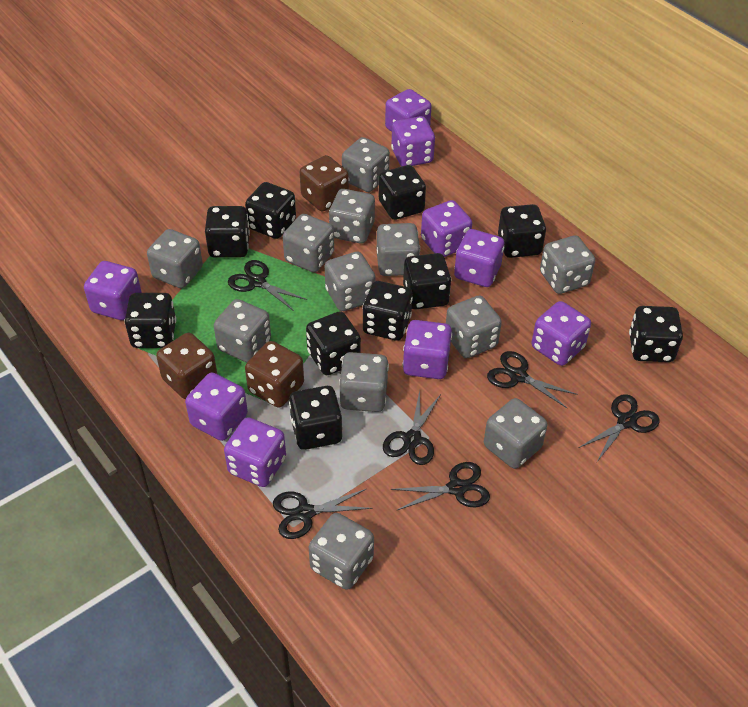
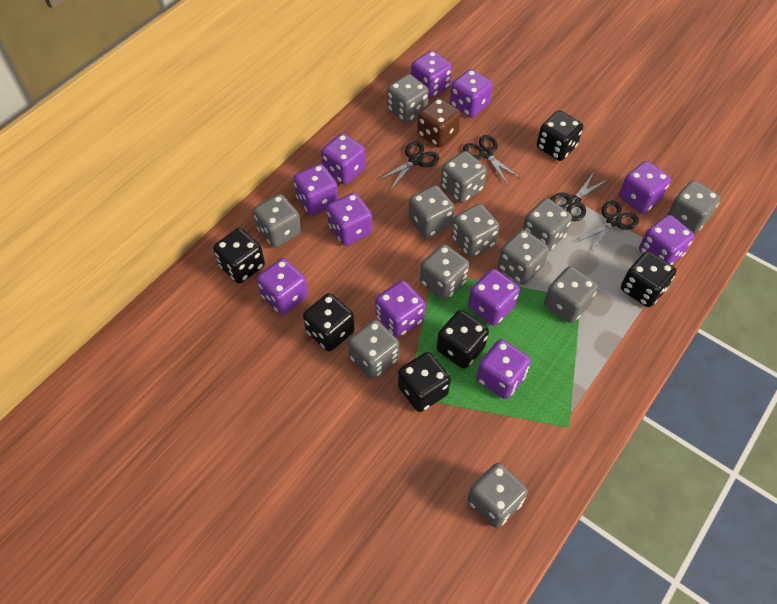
black dice: 10 -> 6
black scissors: 6 -> 4
brown dice: 3 -> 1
purple dice: 9 -> 11

